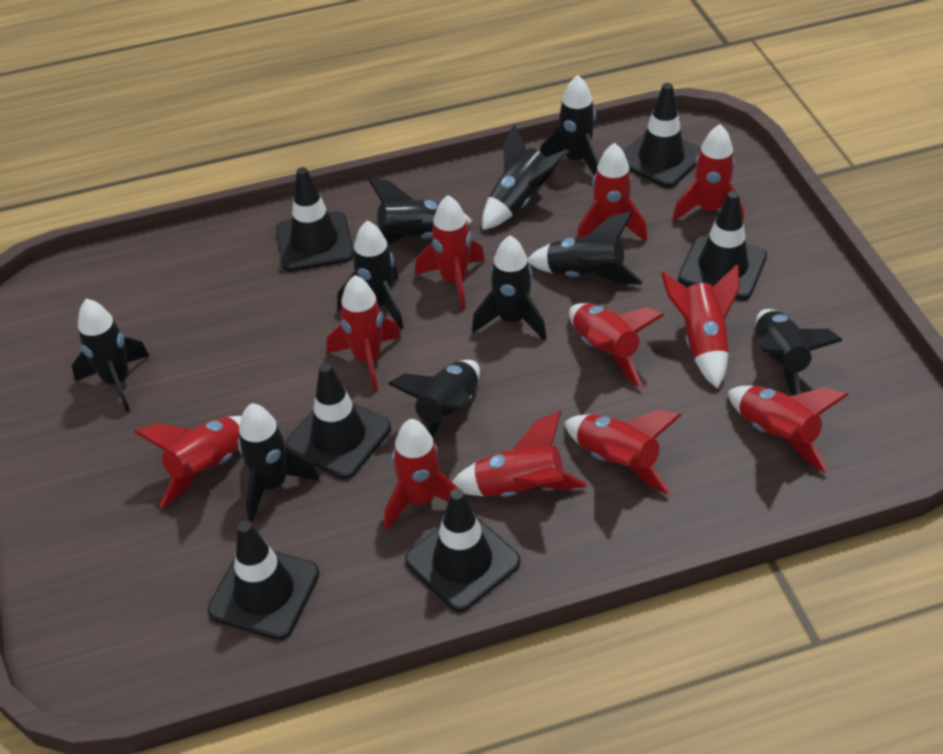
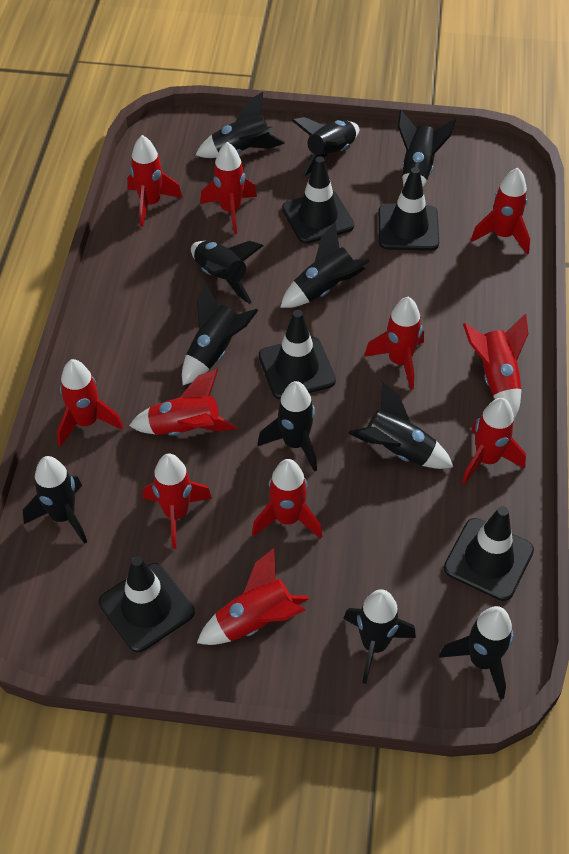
black rocket: 10 -> 11
black traffic cone: 6 -> 5

